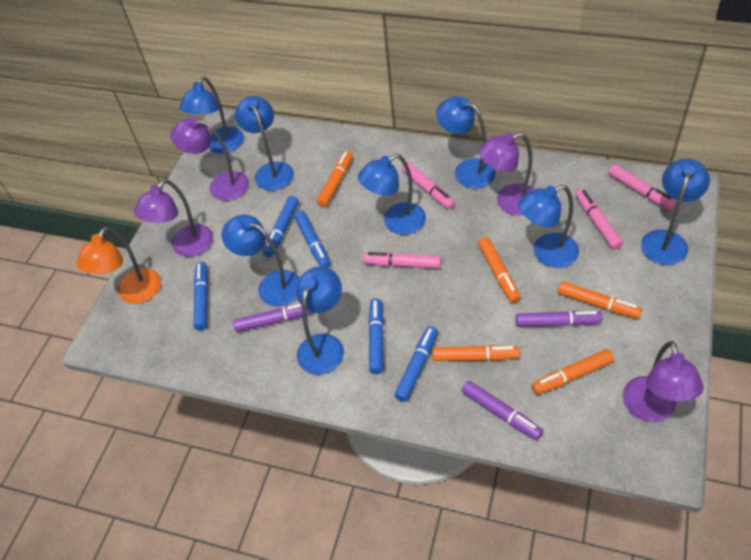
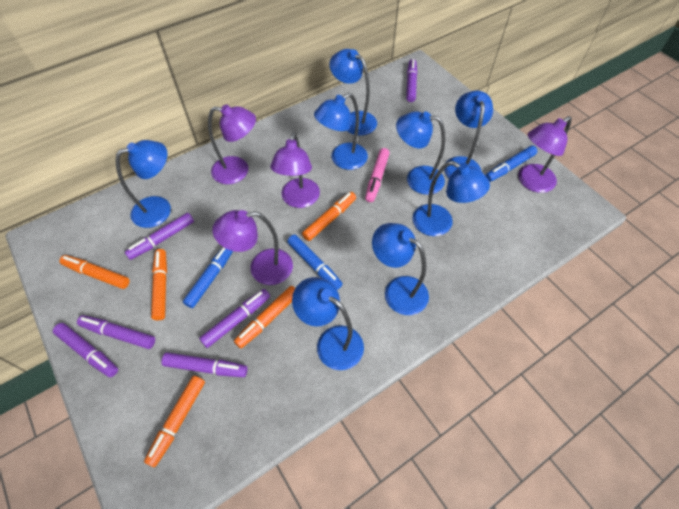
blue marker: 5 -> 3
orange lamp: 1 -> 0
pink marker: 4 -> 1
purple marker: 3 -> 6

